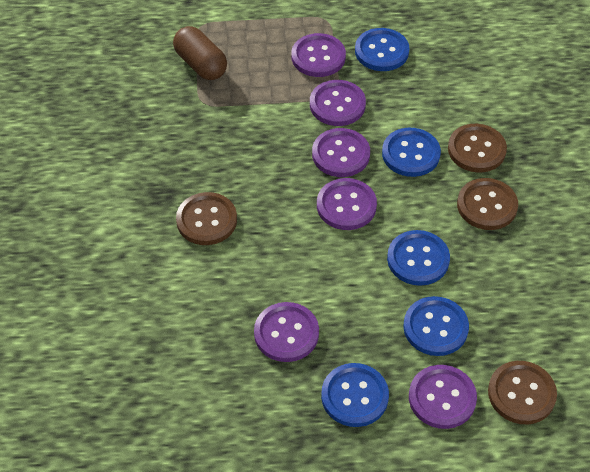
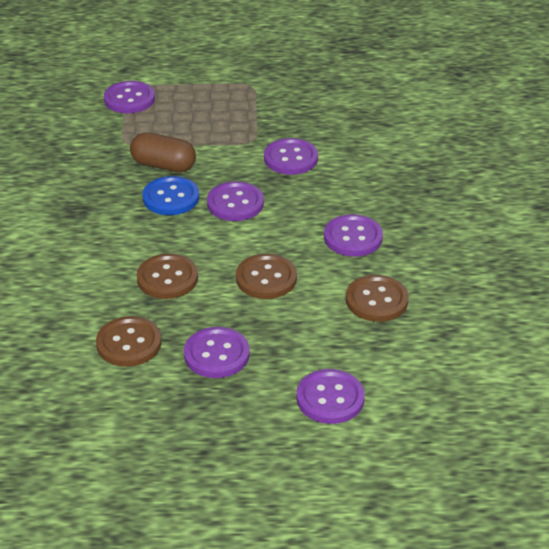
blue button: 5 -> 1

